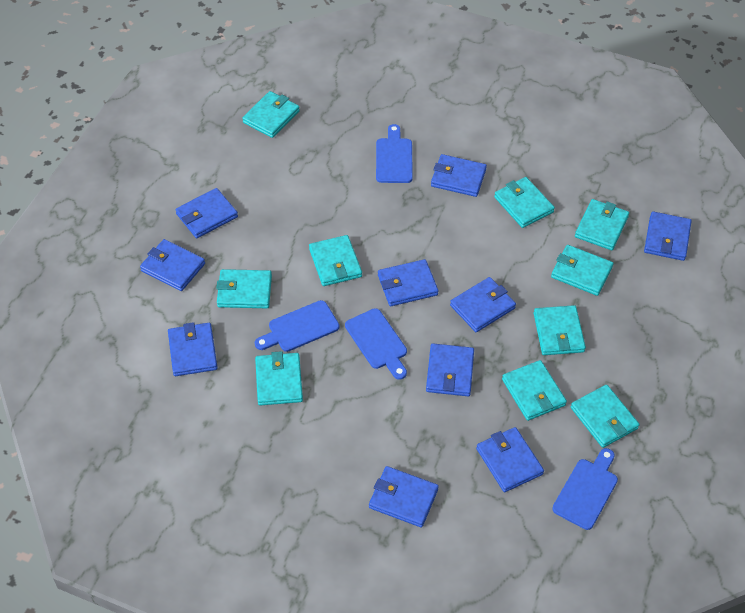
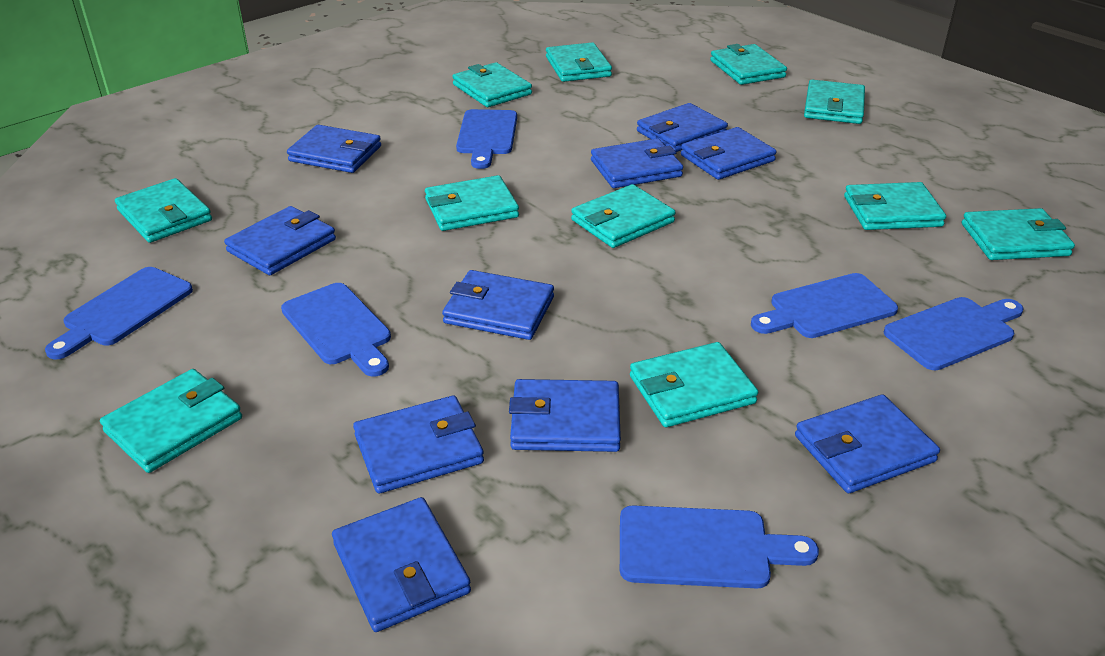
blue cutting board: 4 -> 6
turquoise wallet: 10 -> 11

